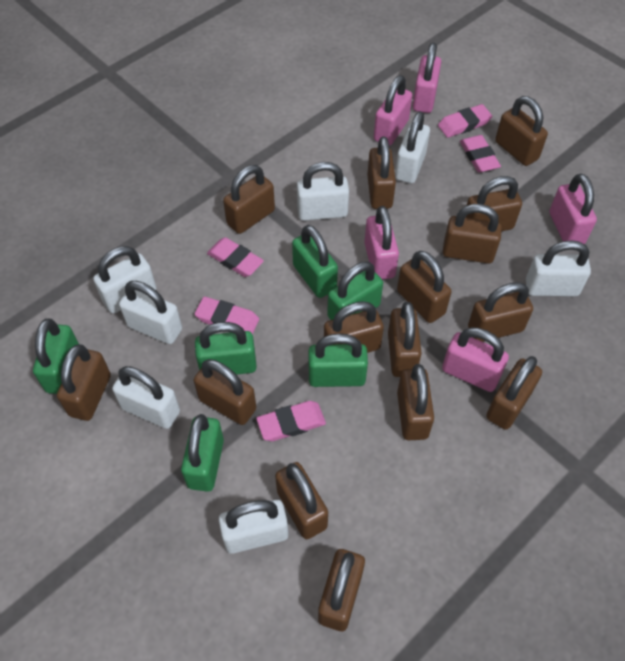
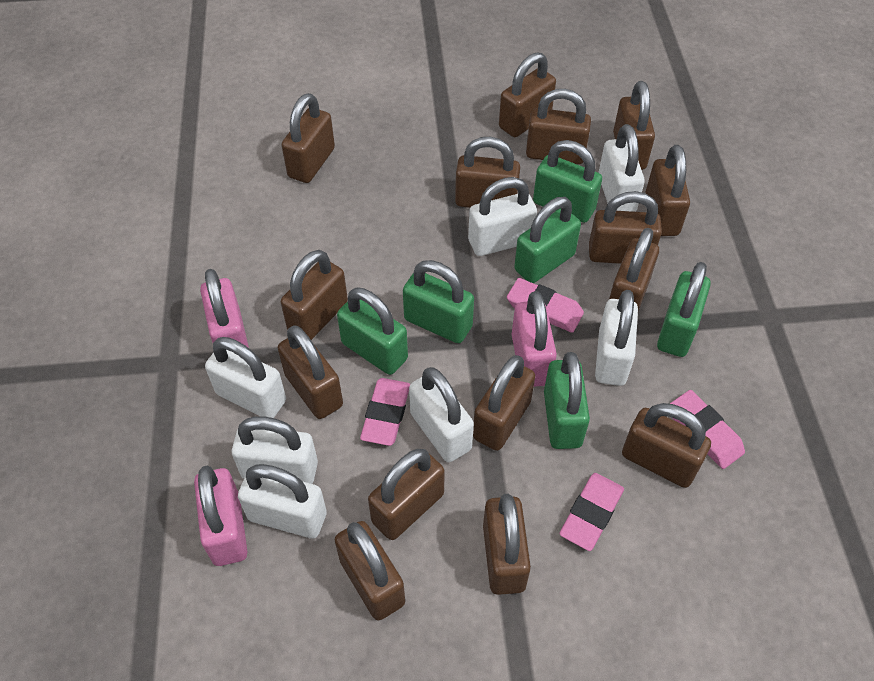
pink eraser: 5 -> 4
pink padlock: 5 -> 3

